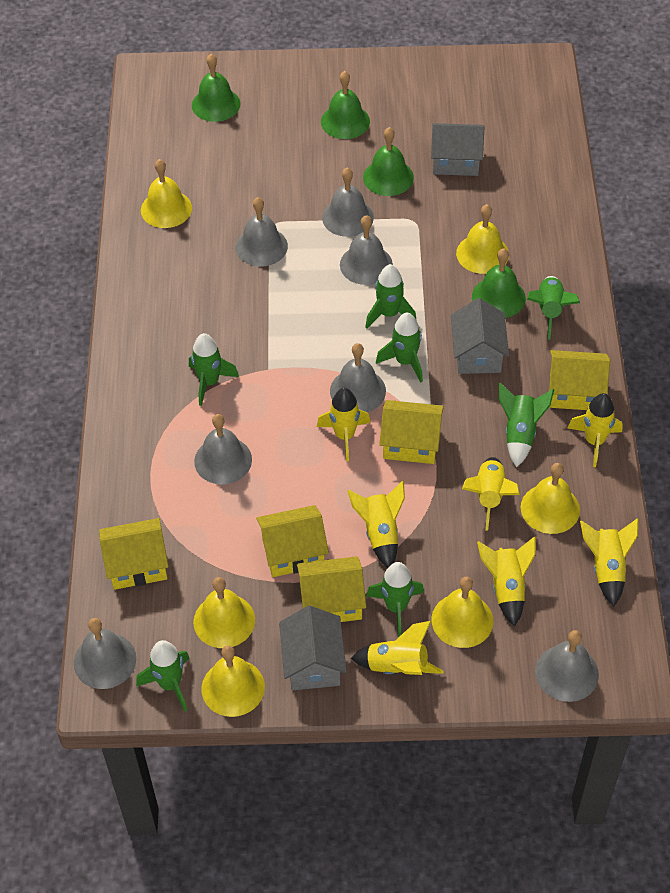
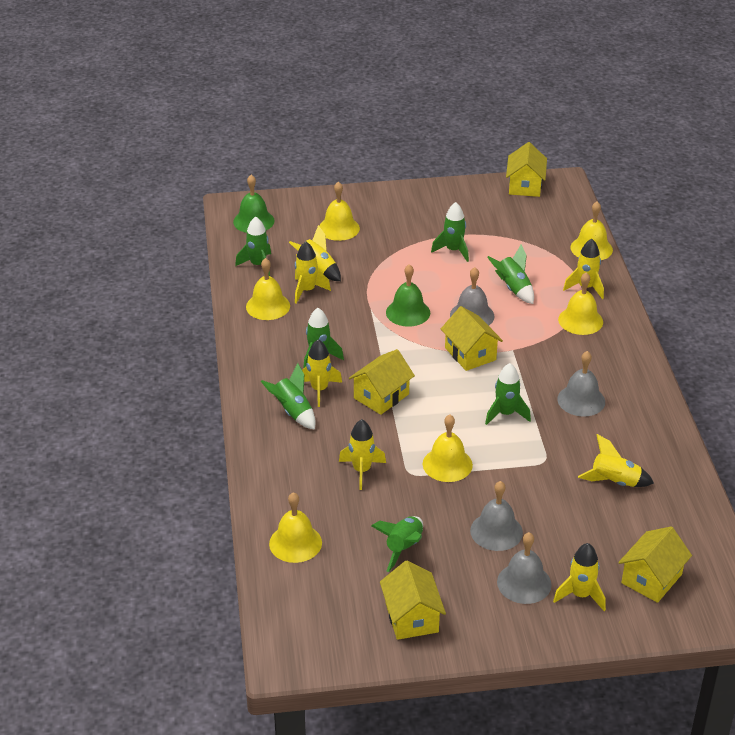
green bell: 4 -> 2
grey bell: 7 -> 4
grey house: 3 -> 0

